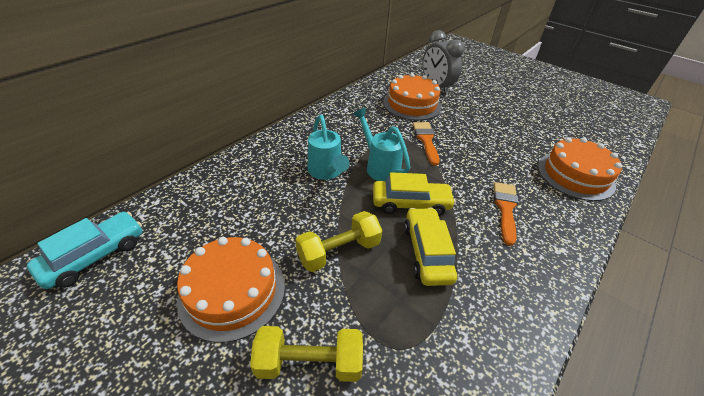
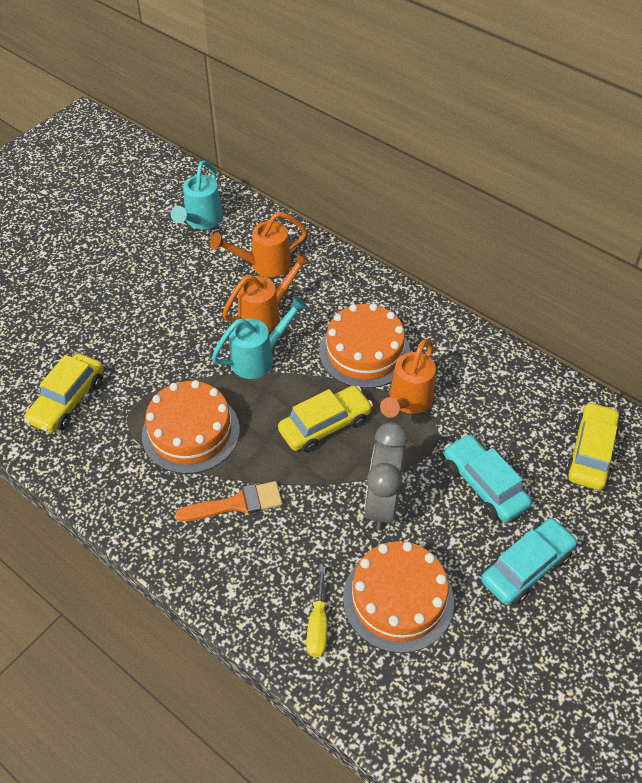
orange brush: 2 -> 1
orange watering can: 0 -> 3
turquoise car: 1 -> 2
yellow car: 2 -> 3
yellow dumbbell: 2 -> 0
yellow screwdriver: 0 -> 1

